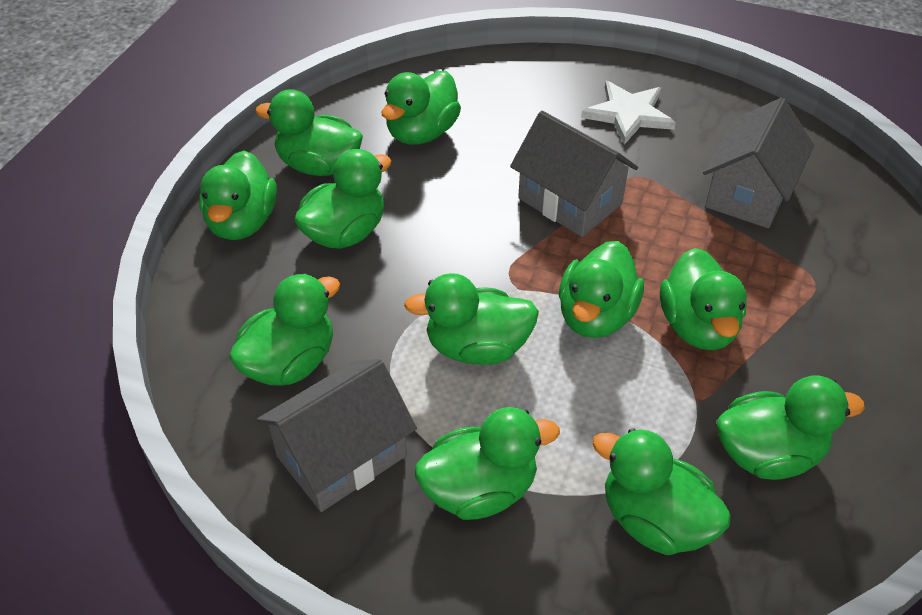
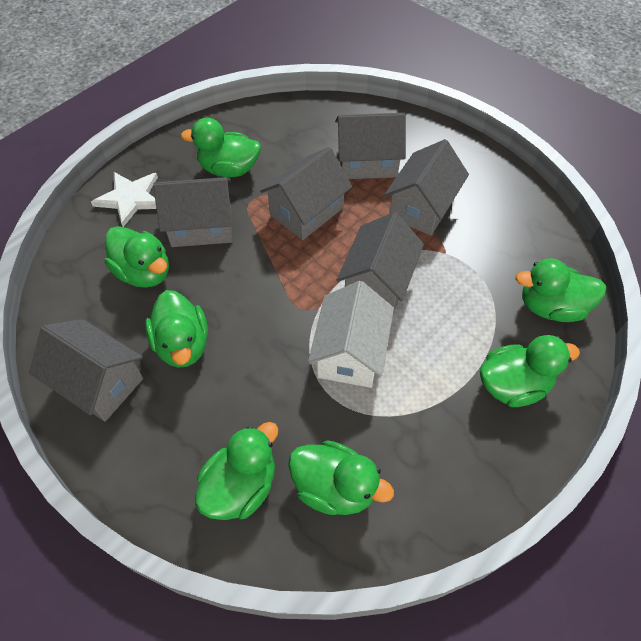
green duck: 11 -> 7
grey house: 3 -> 6
white house: 0 -> 1

